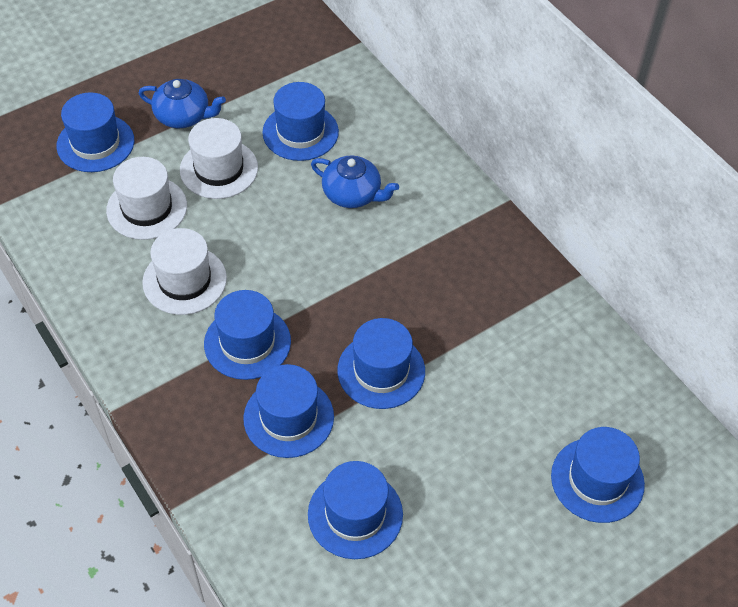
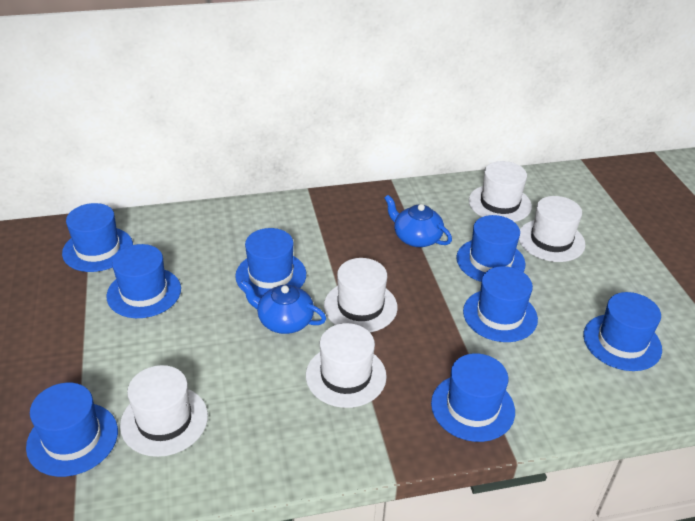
blue hat: 7 -> 8
white hat: 3 -> 5

